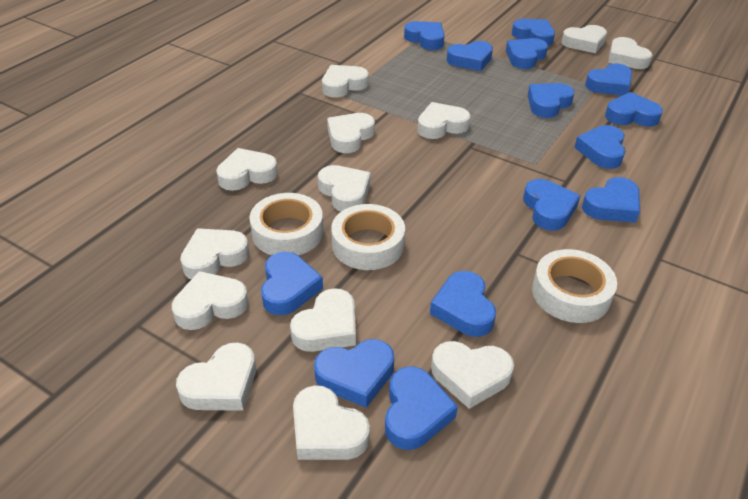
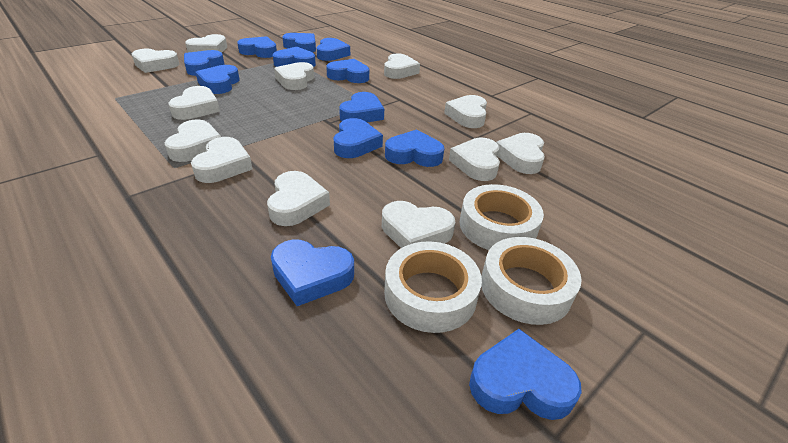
blue heart: 14 -> 12
white heart: 13 -> 12

